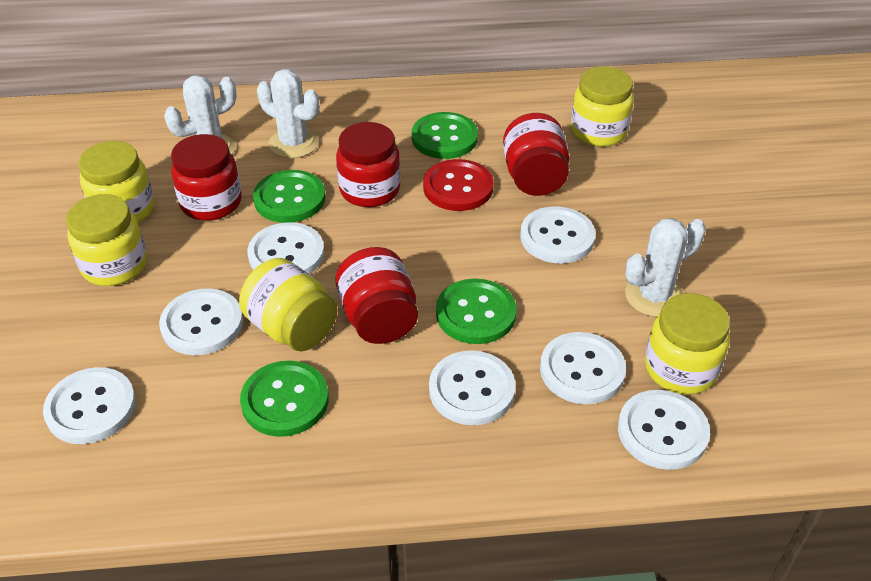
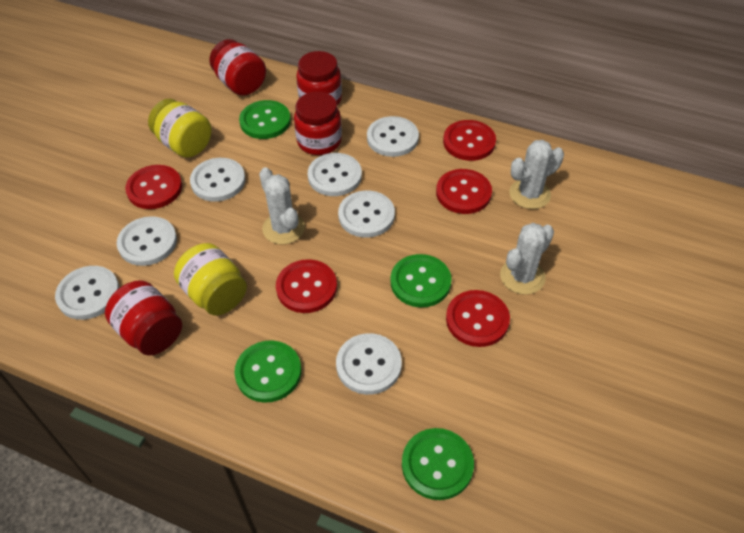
red button: 1 -> 5
yellow jar: 5 -> 2

